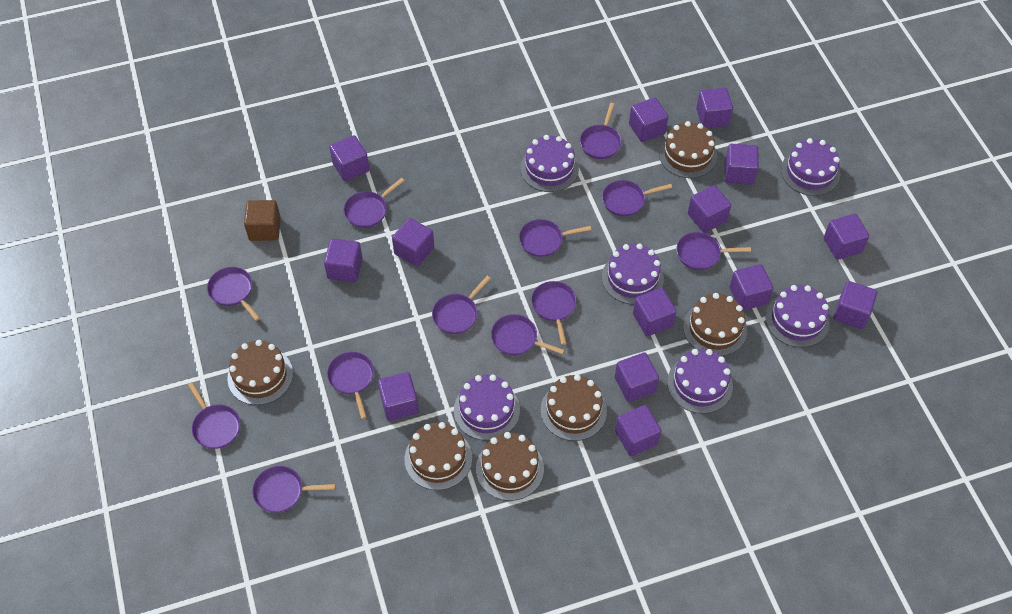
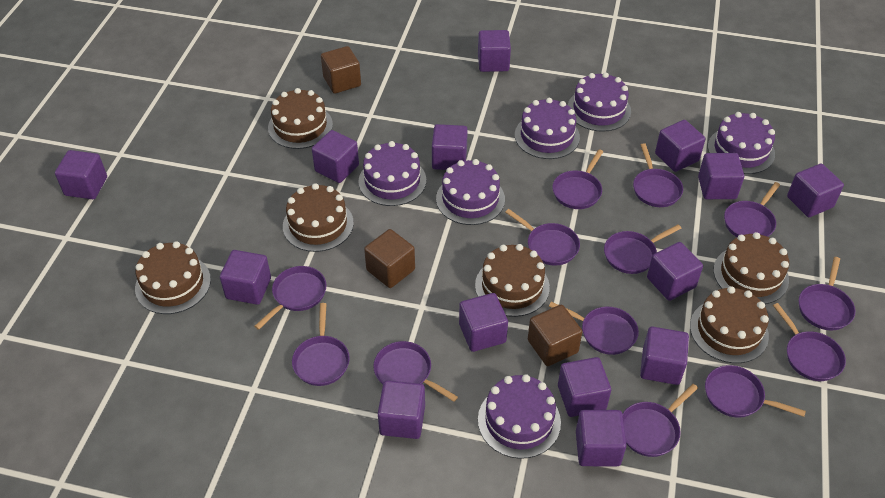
brown cube: 1 -> 3
purple pan: 12 -> 13

